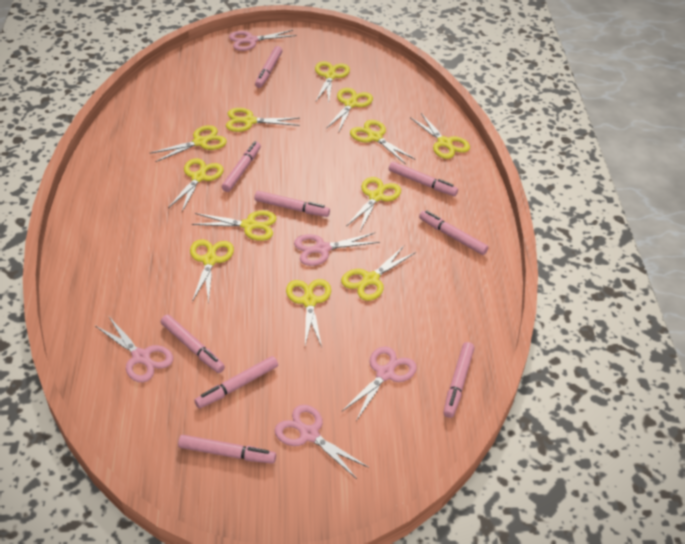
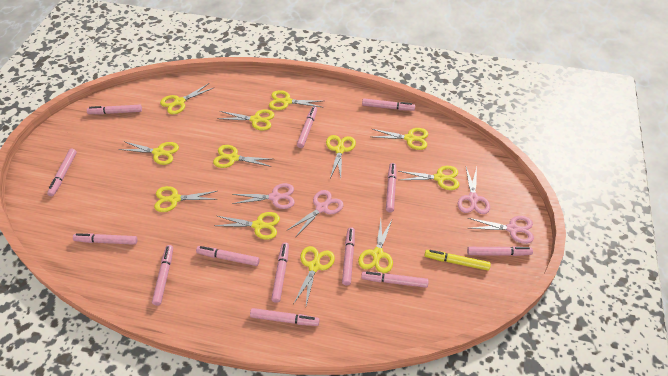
pink marker: 9 -> 13
pink scissors: 5 -> 4
yellow marker: 0 -> 1

